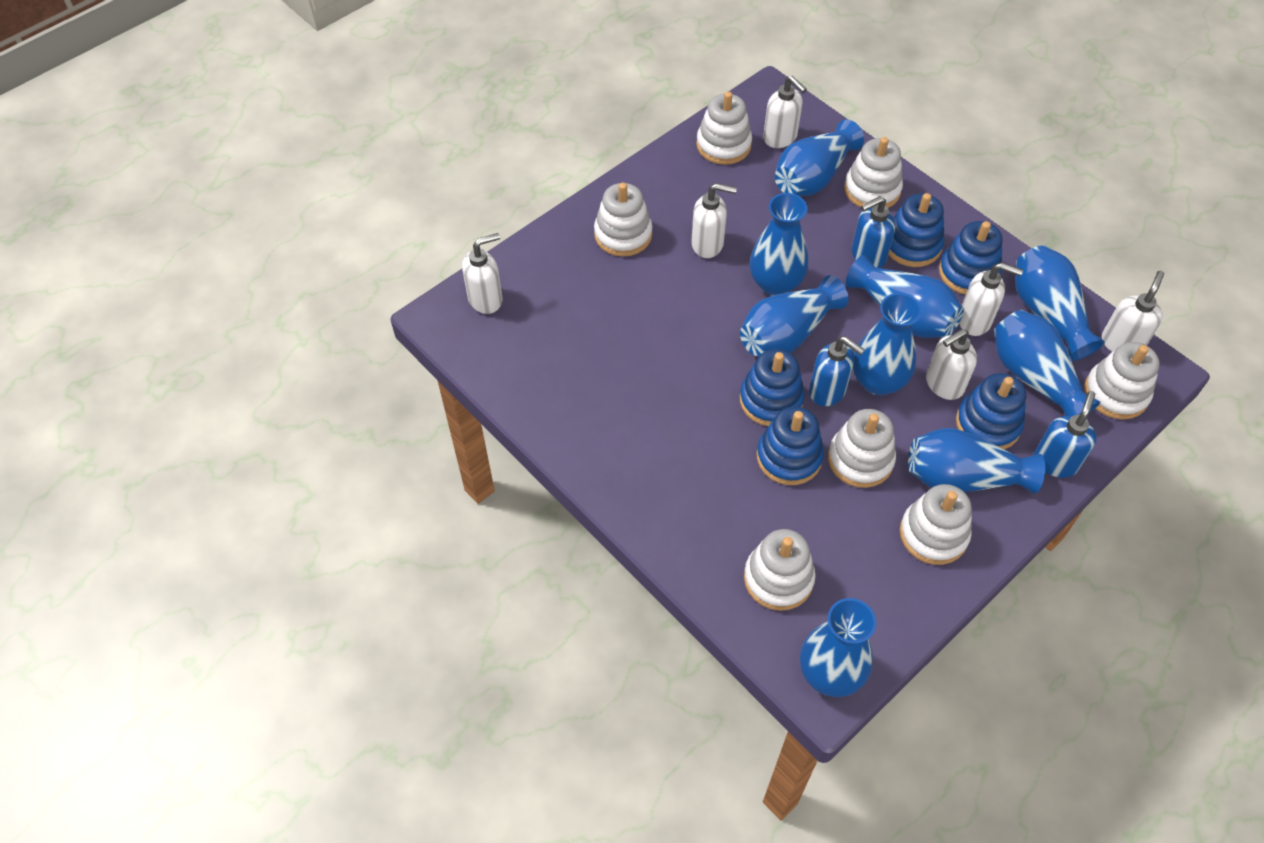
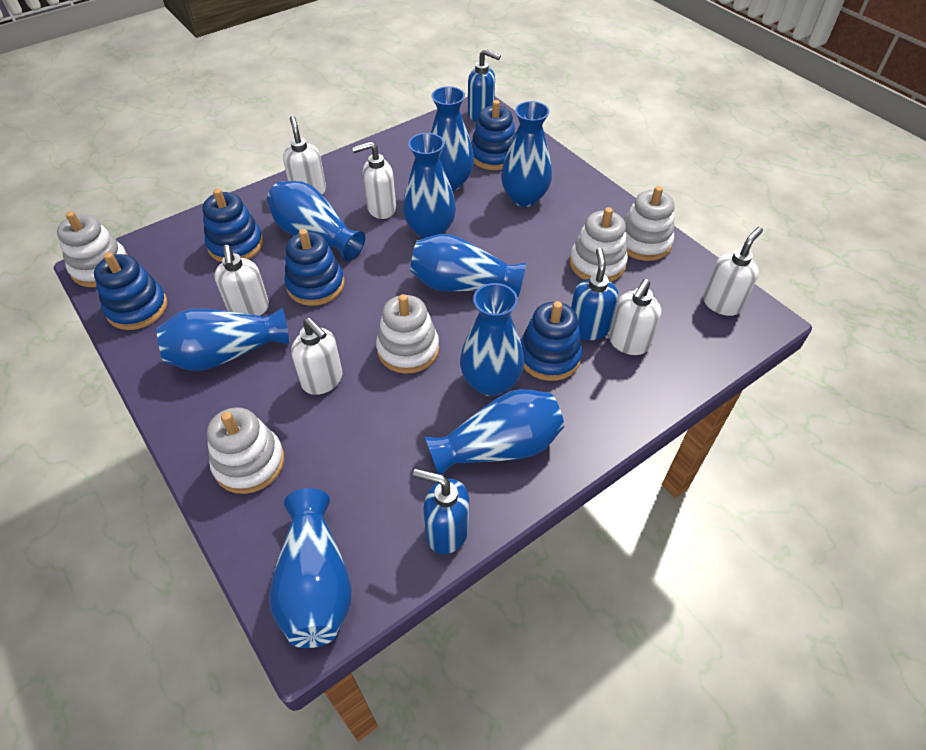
white stacking toy: 7 -> 5

